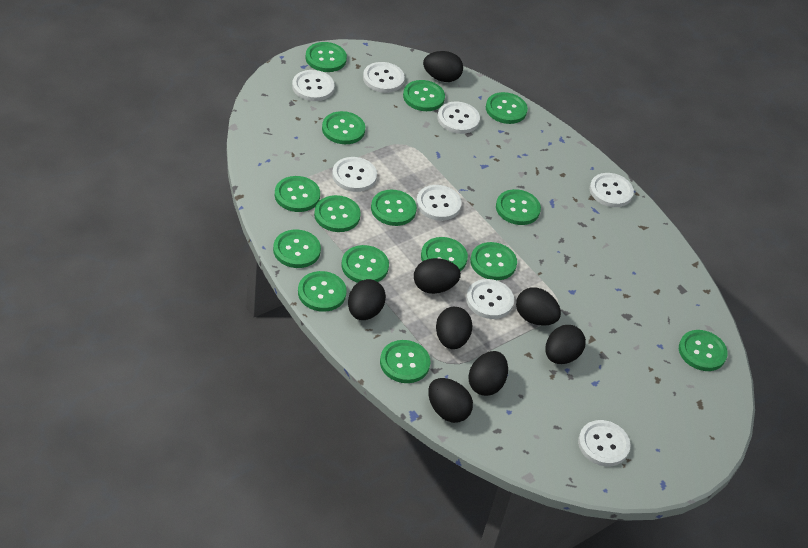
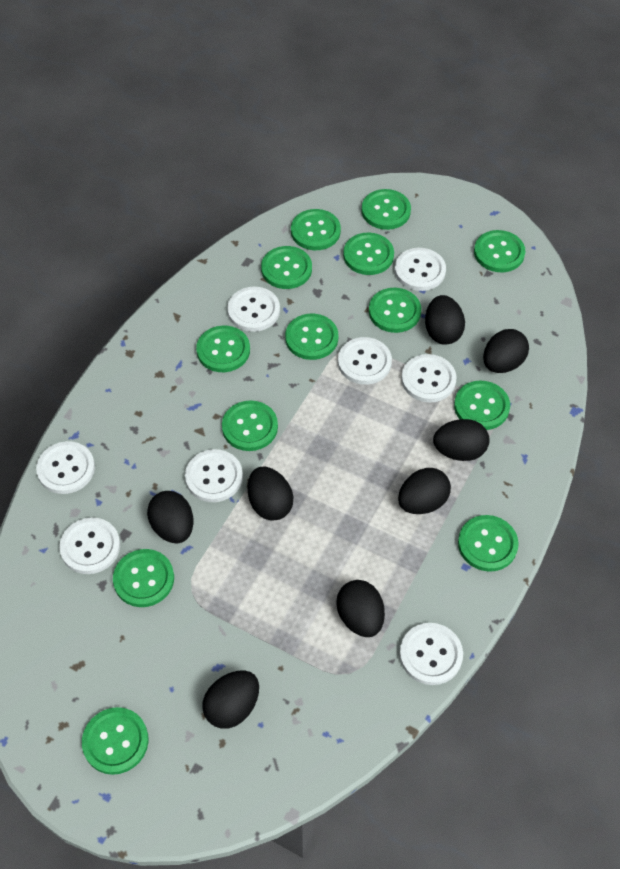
green button: 15 -> 13

